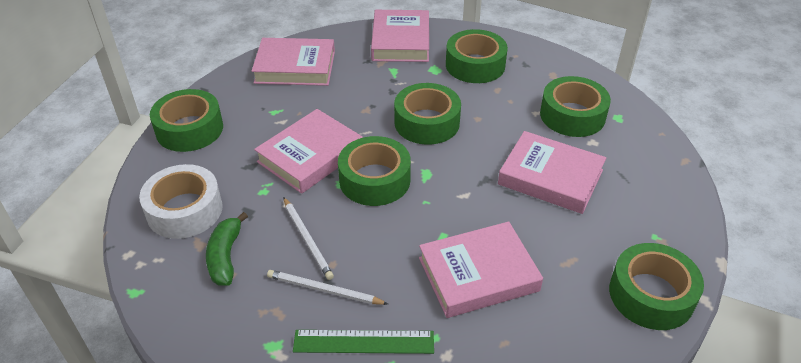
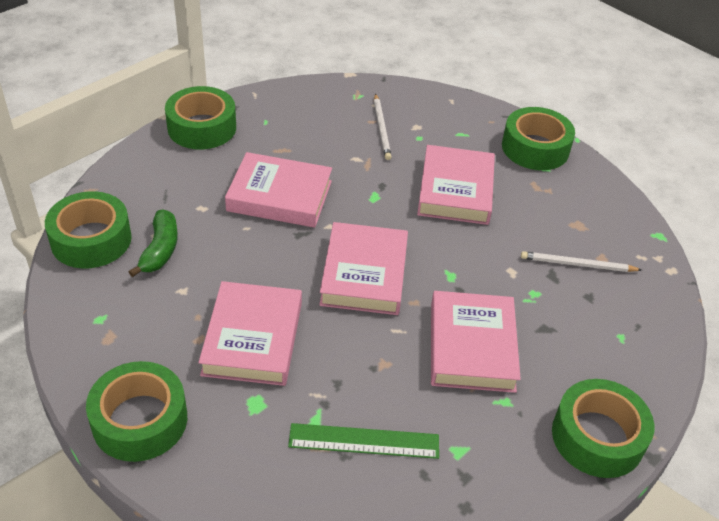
green tape: 6 -> 5
white tape: 1 -> 0

